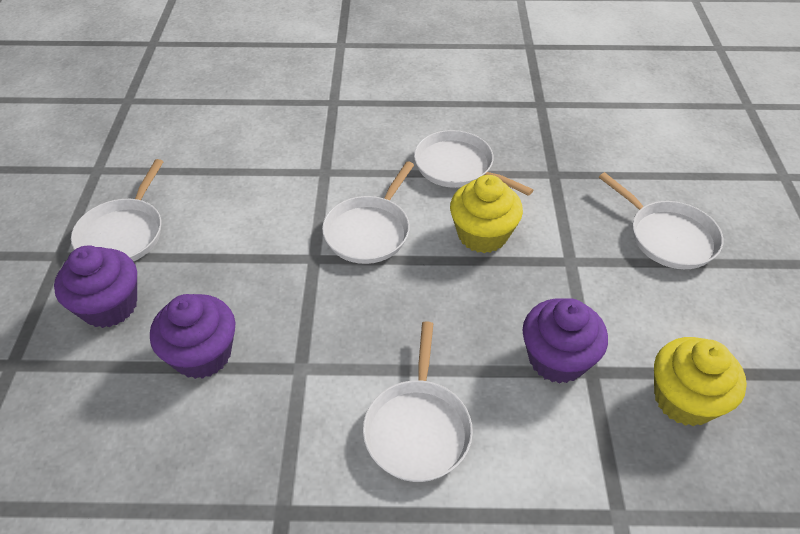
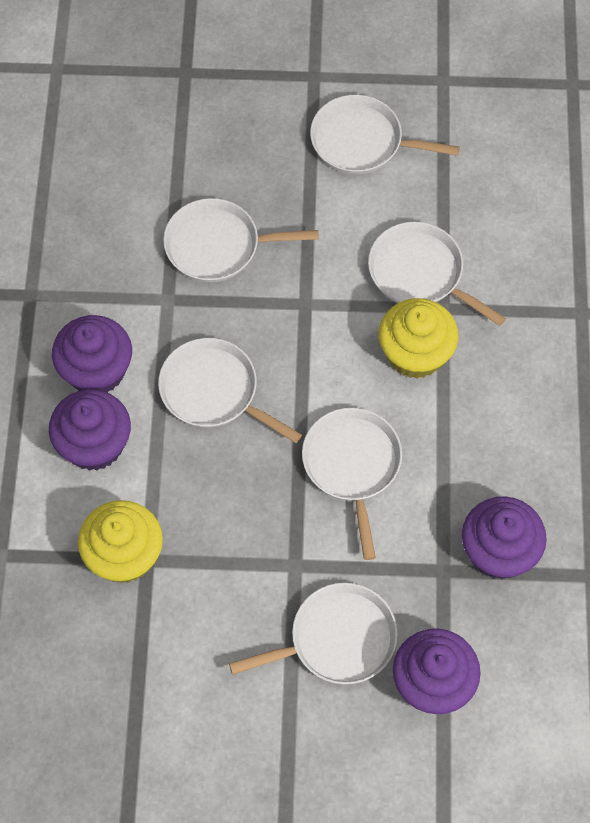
purple cupcake: 3 -> 4
white pan: 5 -> 6

